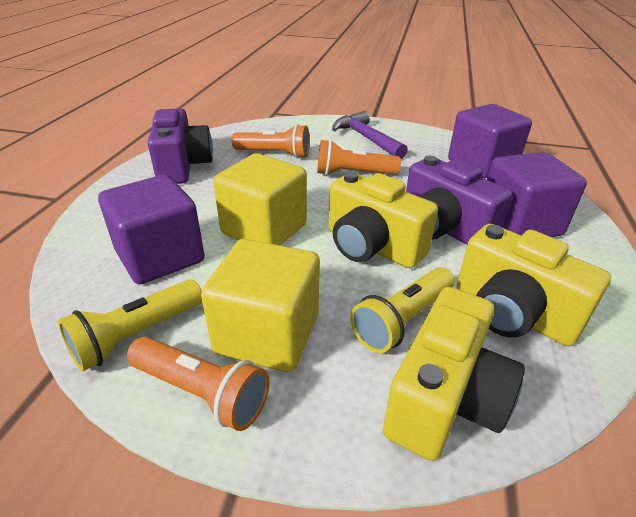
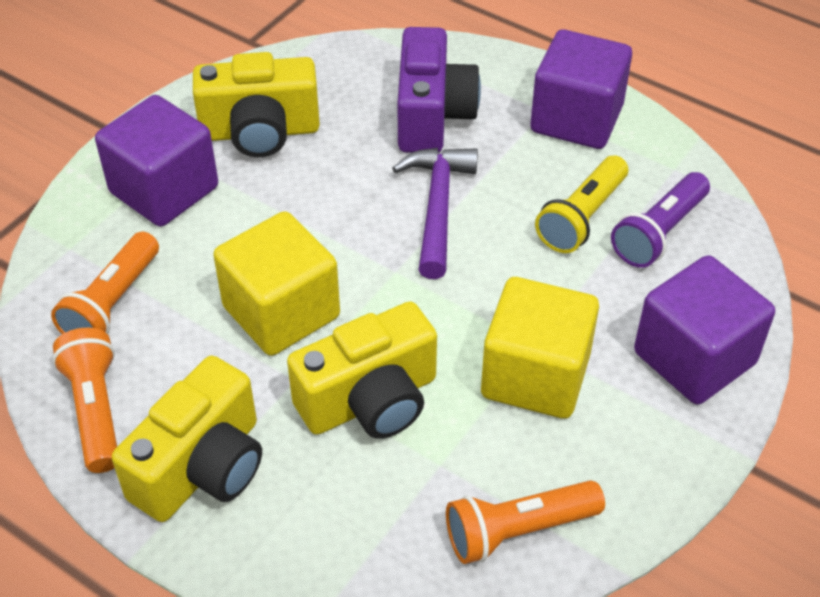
purple camera: 2 -> 1
purple flashlight: 0 -> 1
yellow flashlight: 2 -> 1

